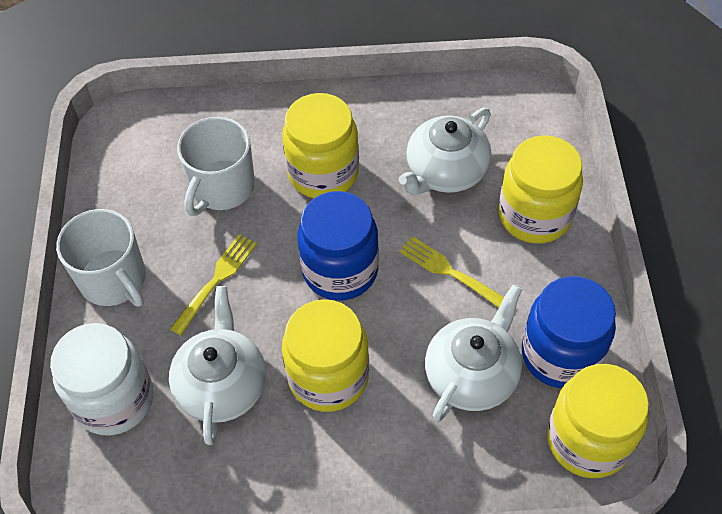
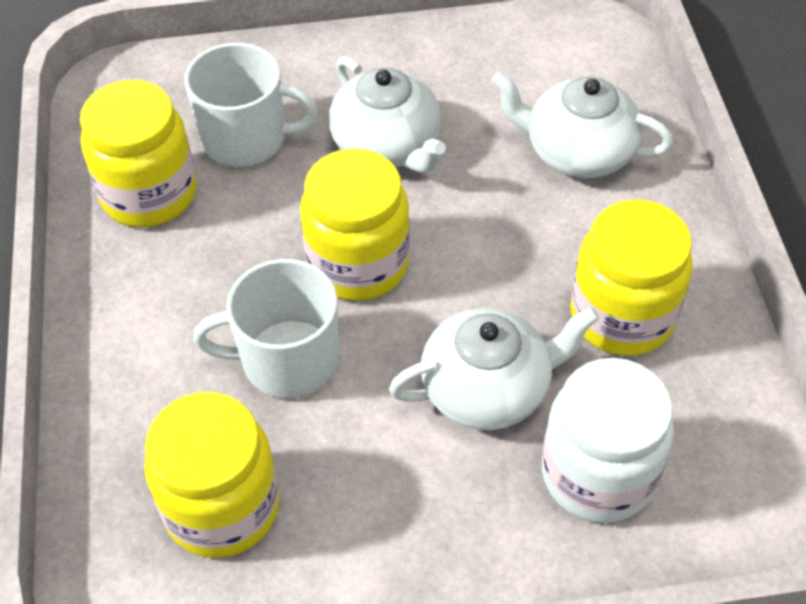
blue jar: 2 -> 0
yellow fork: 2 -> 0

